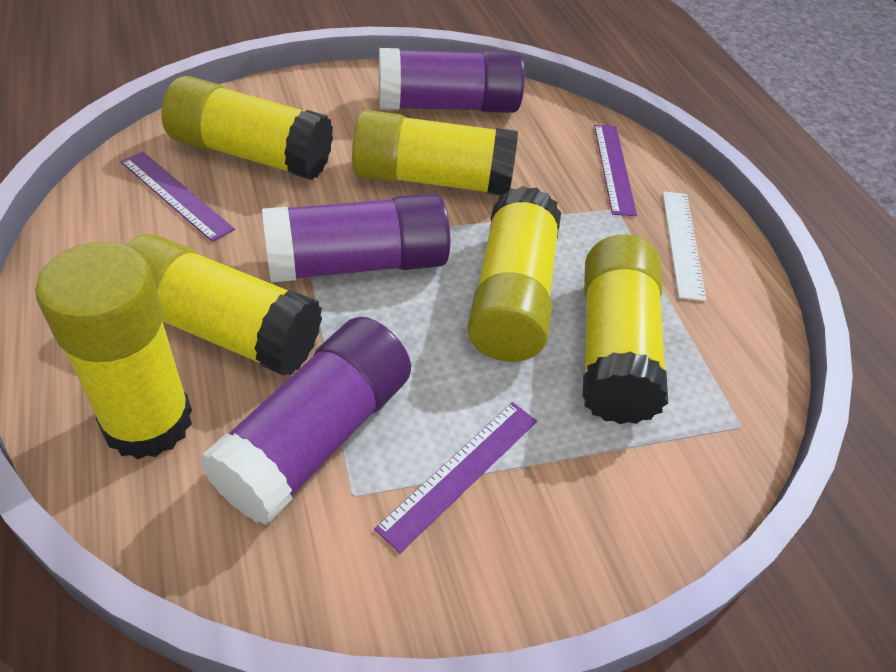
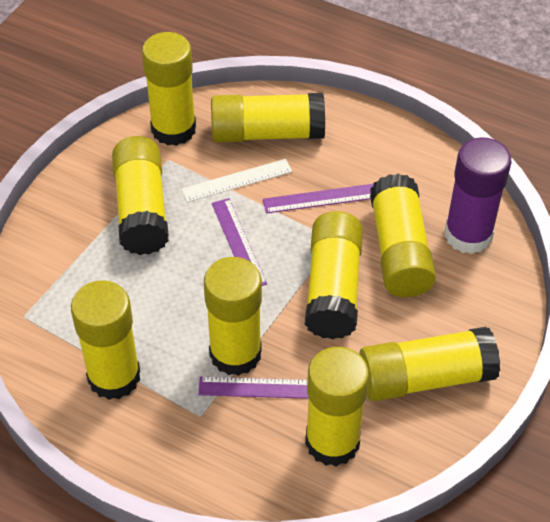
purple glue stick: 3 -> 1
yellow glue stick: 6 -> 9

